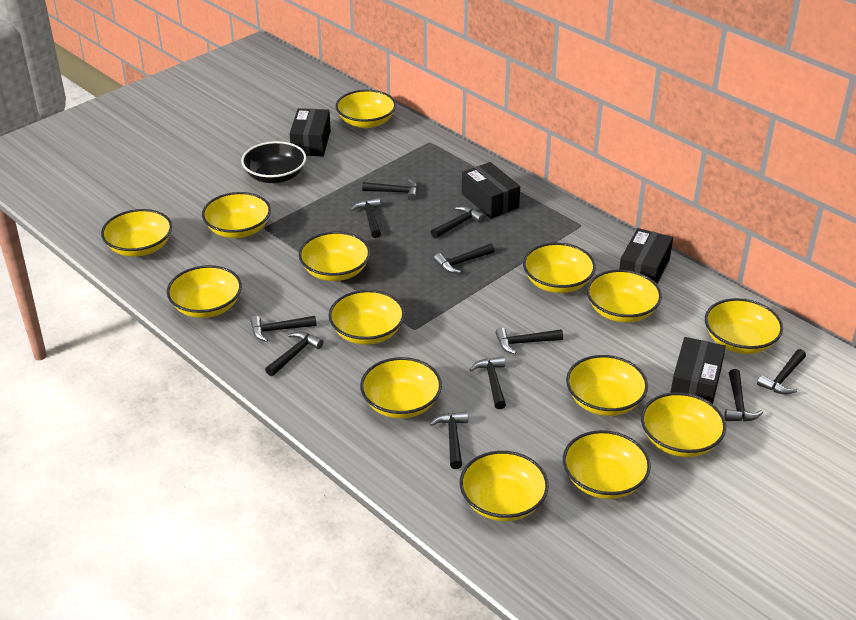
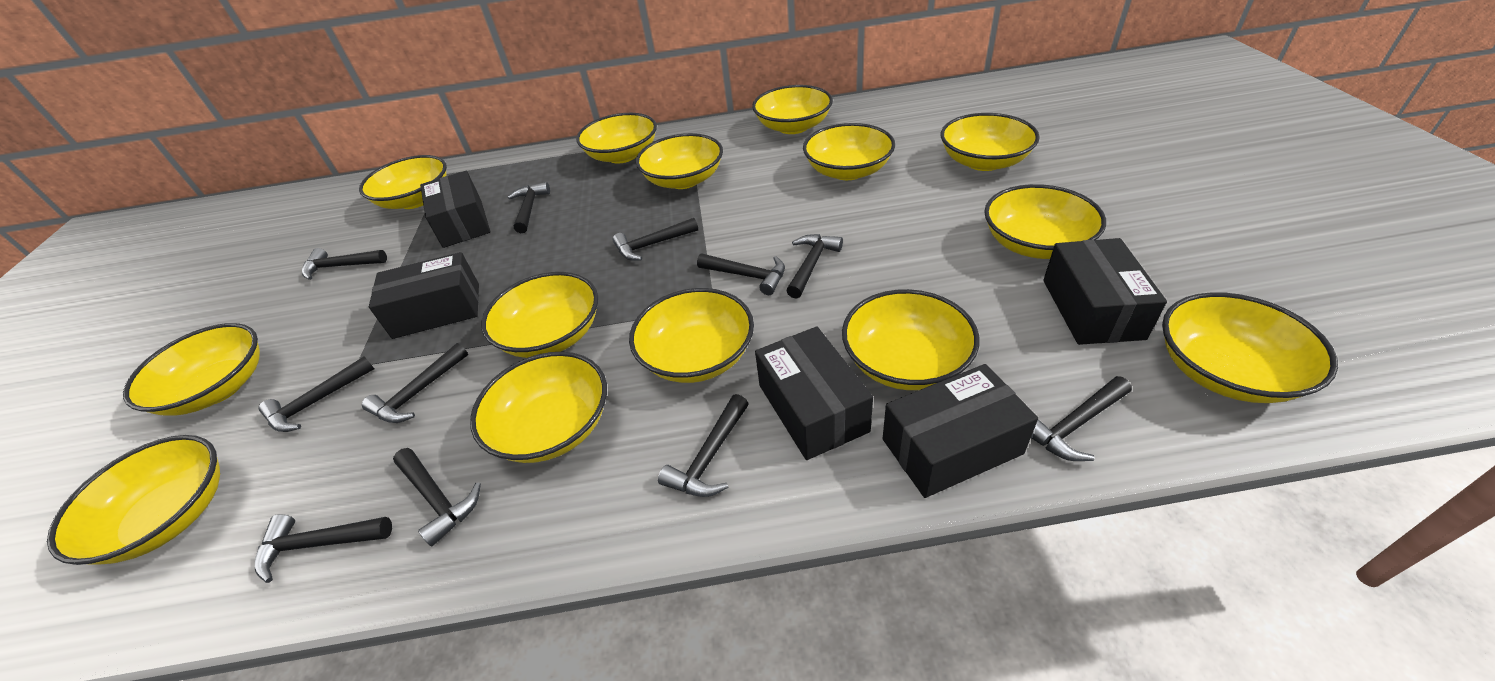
black bowl: 1 -> 0
black box: 4 -> 5

